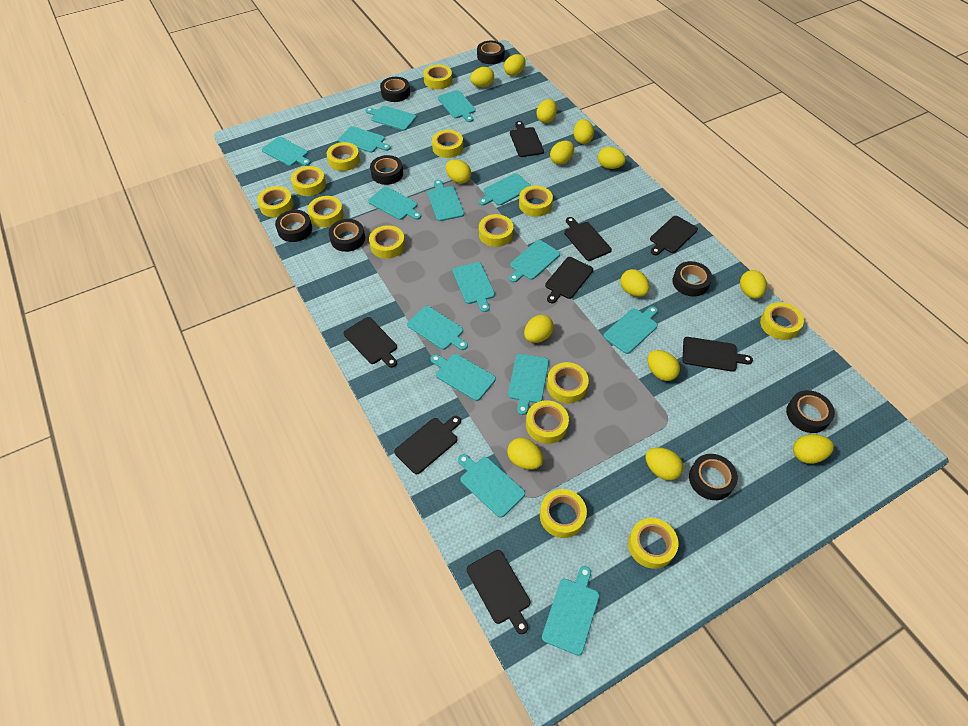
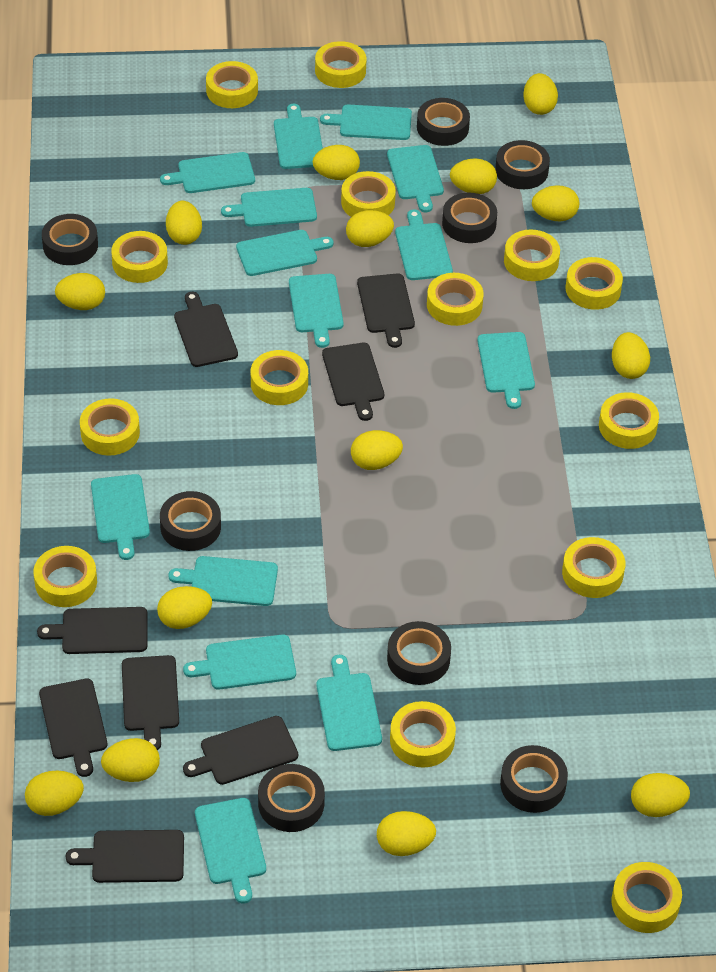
turquoise cutting board: 15 -> 14

